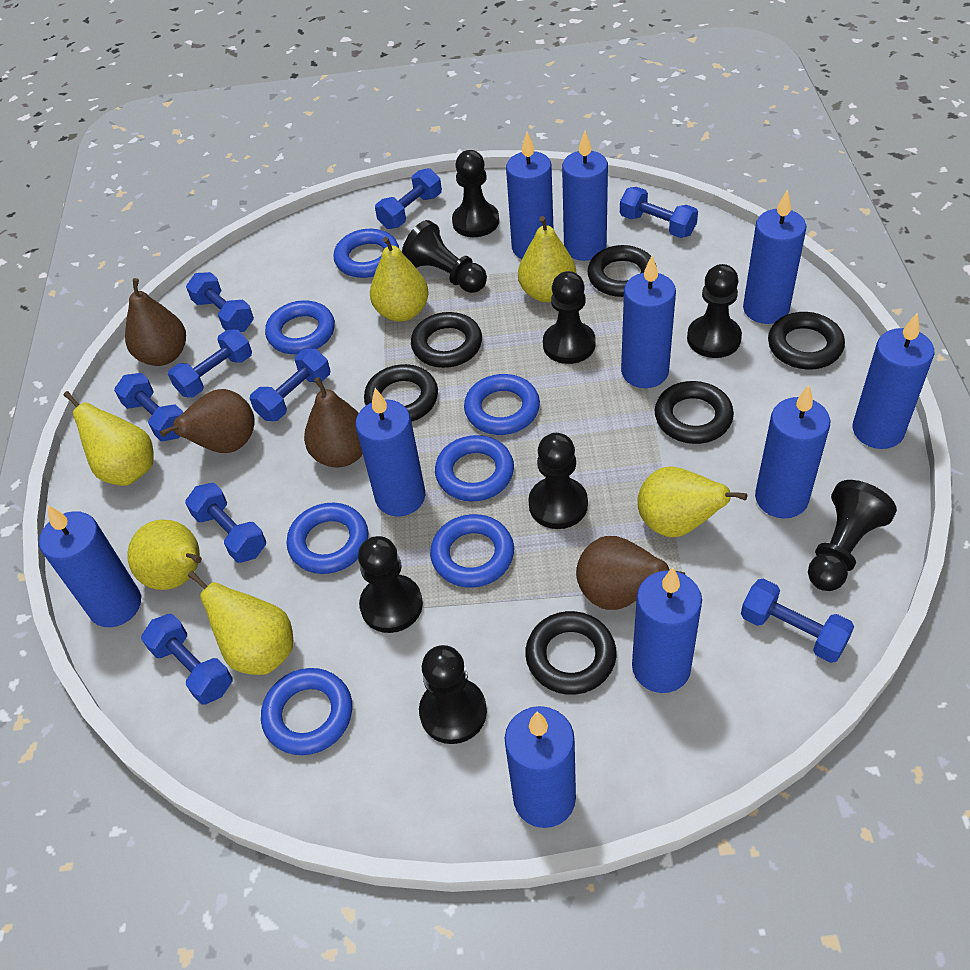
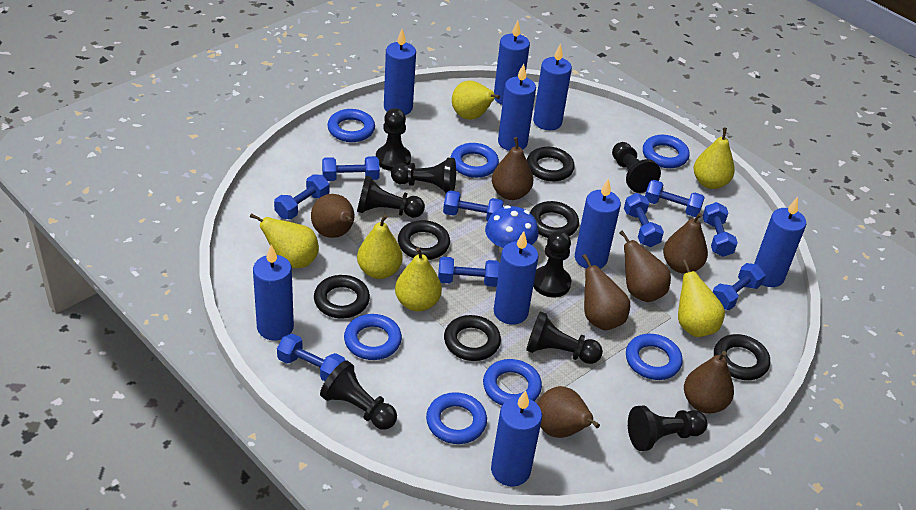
blue candle: 10 -> 9
blue mushroom: 0 -> 1
brown pear: 4 -> 7

